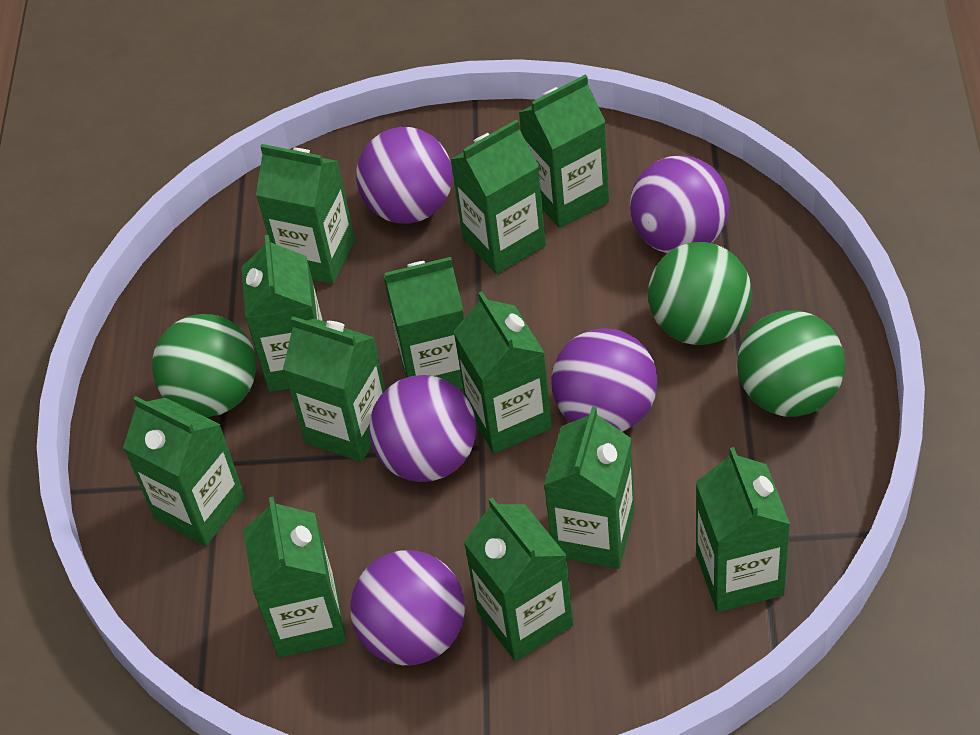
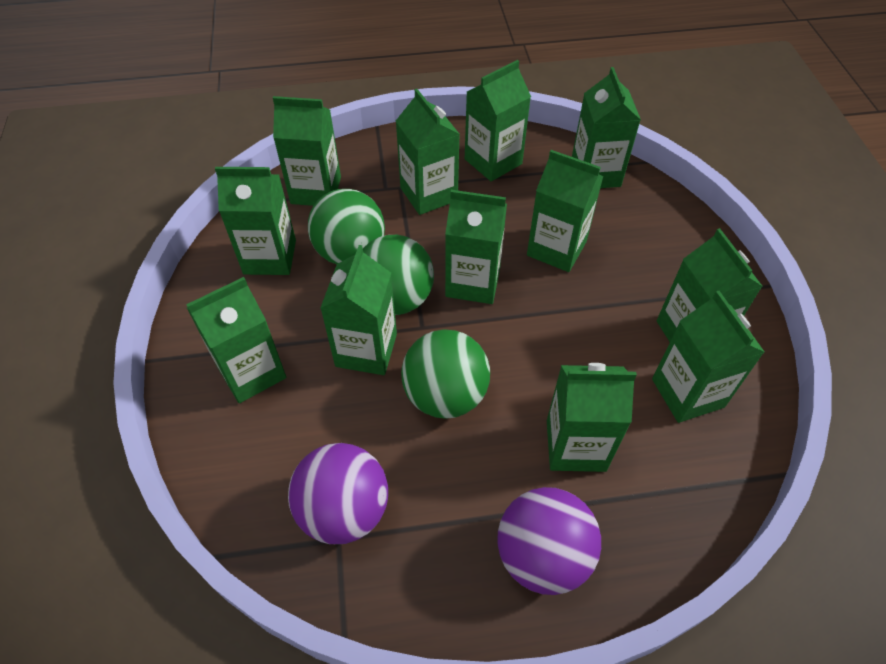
purple ball: 5 -> 2

